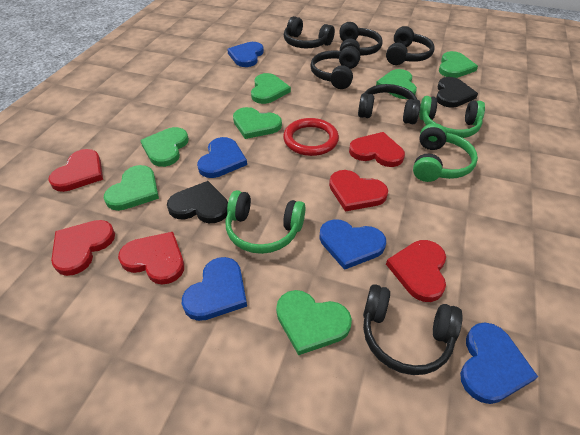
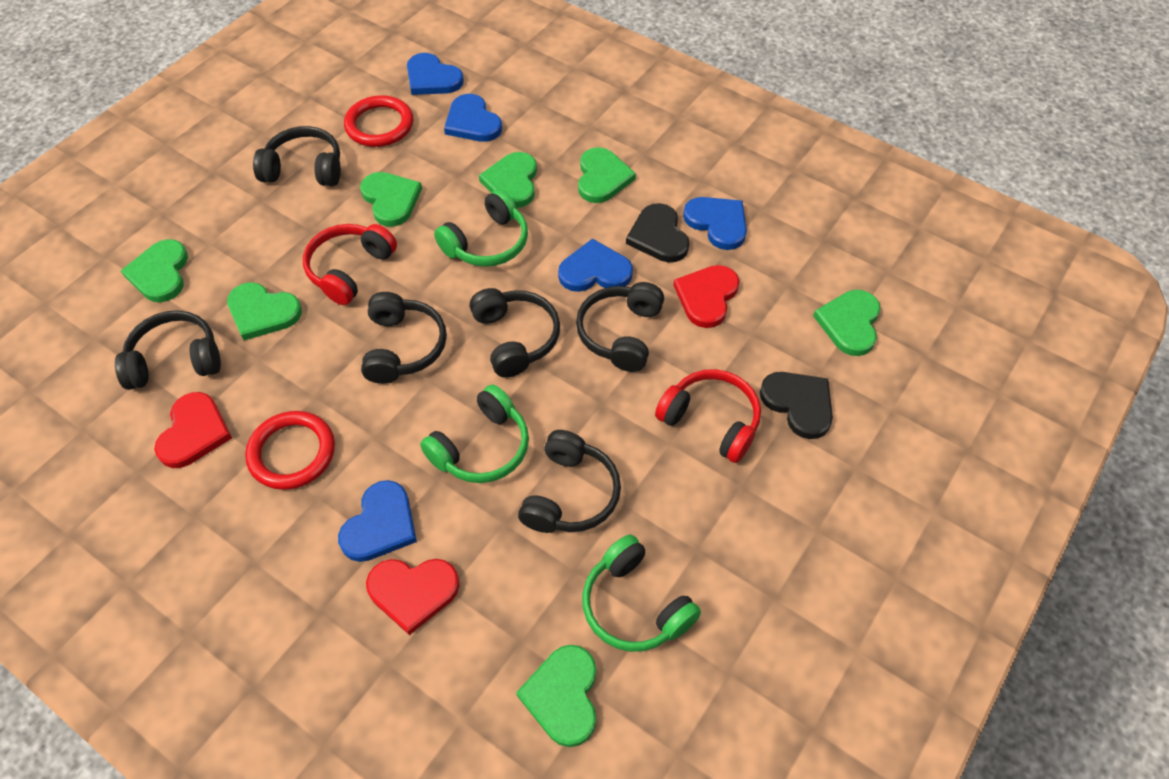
red headphones: 0 -> 2
red heart: 6 -> 3
red ring: 1 -> 2

